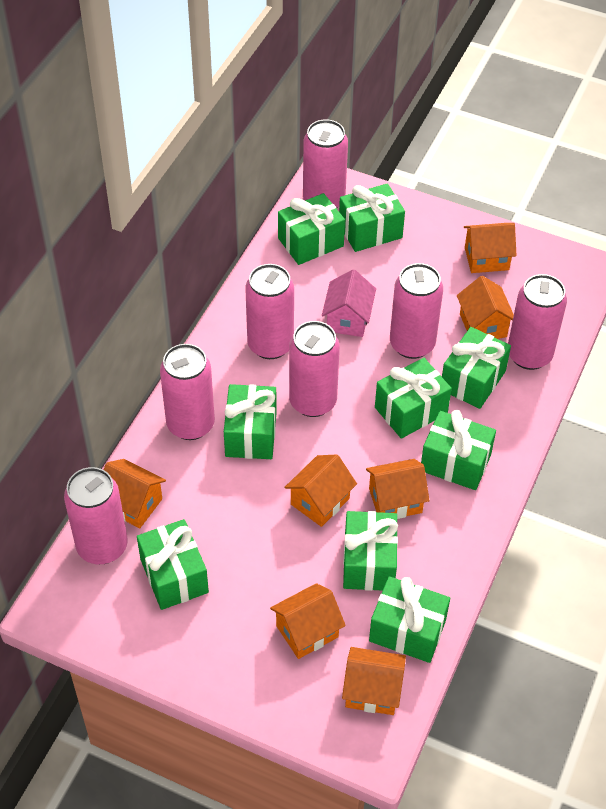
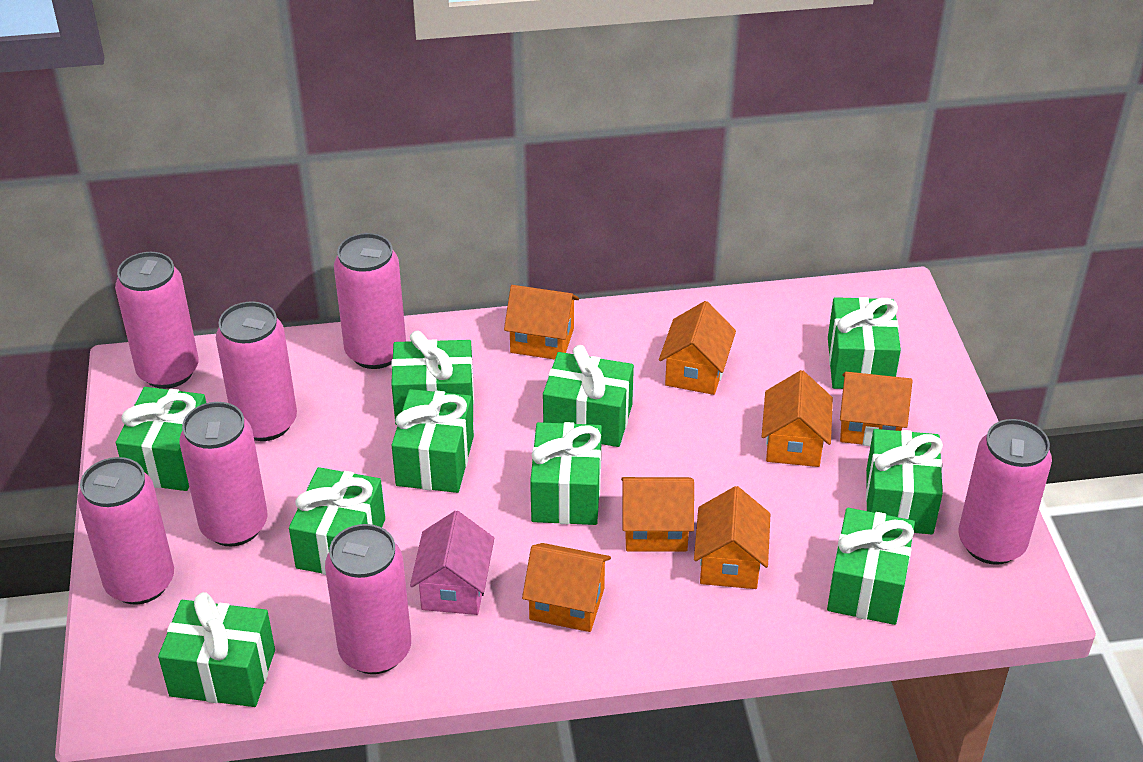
green gift: 9 -> 10

